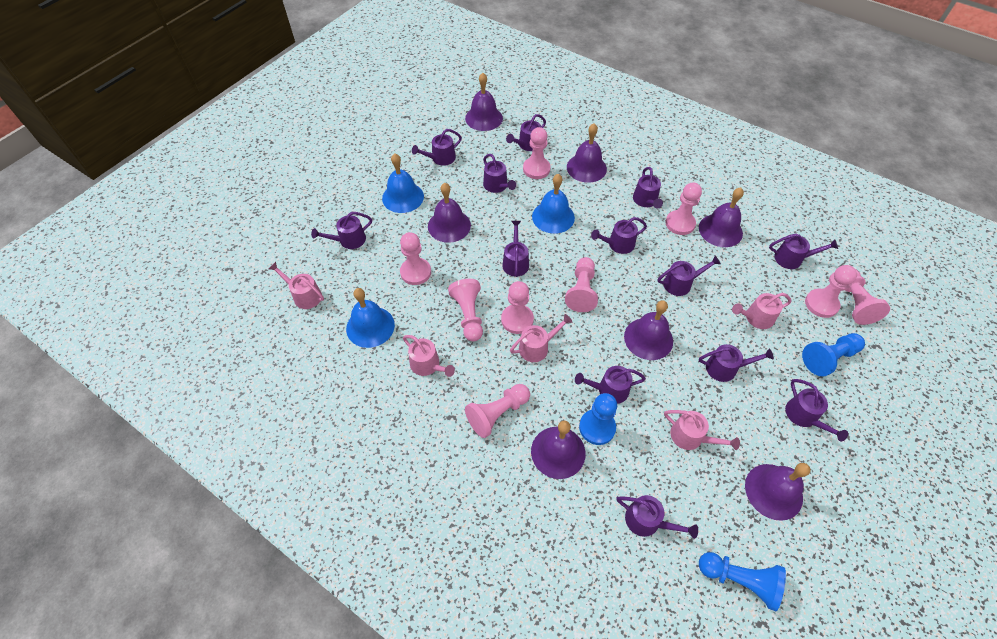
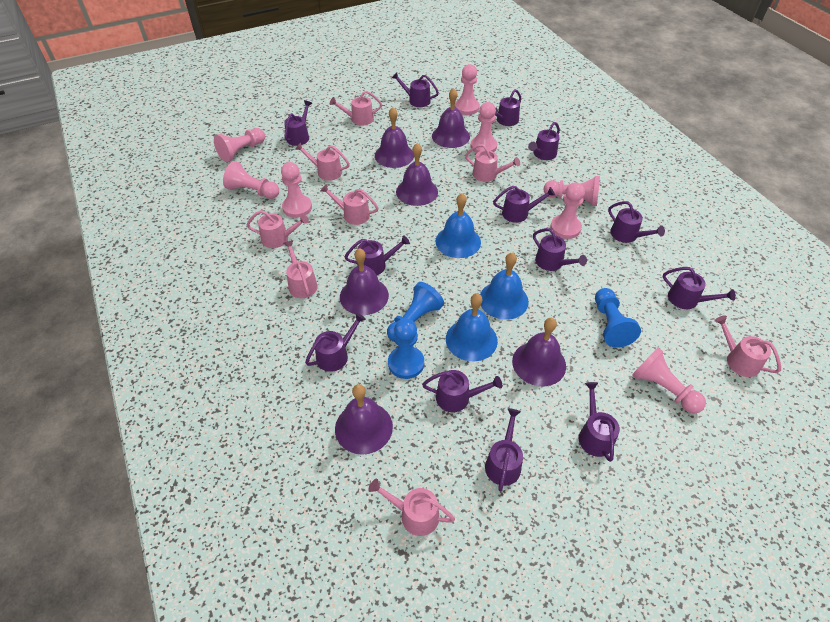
pink pawn: 9 -> 8
pink watering can: 5 -> 8
purple bell: 7 -> 6

